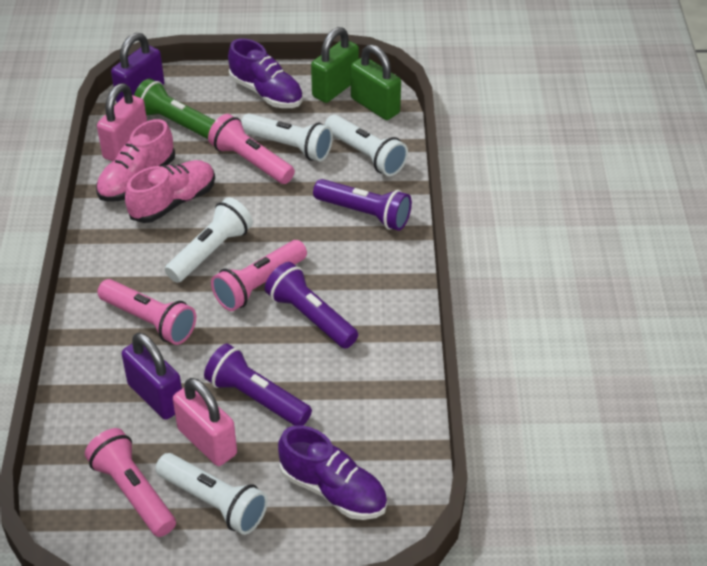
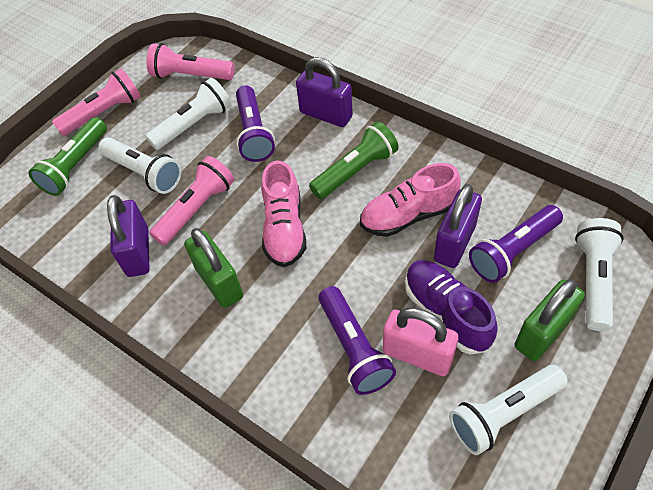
green flashlight: 1 -> 2
pink flashlight: 4 -> 3
pink padlock: 2 -> 1
purple padlock: 2 -> 3
purple shoe: 2 -> 1

